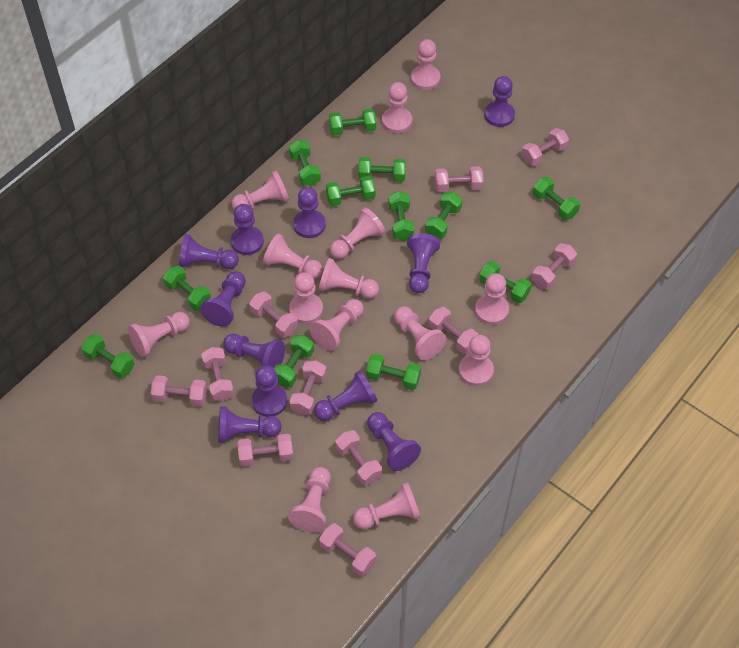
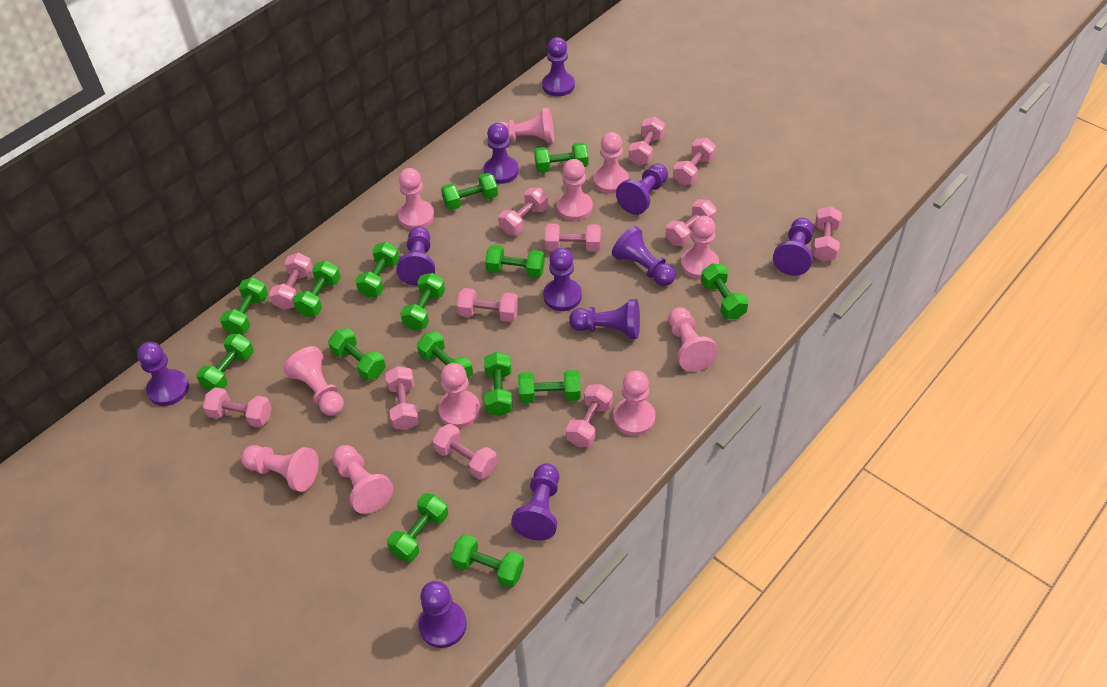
green dumbbell: 12 -> 15
pink dumbbell: 11 -> 12
pink pawn: 14 -> 11

